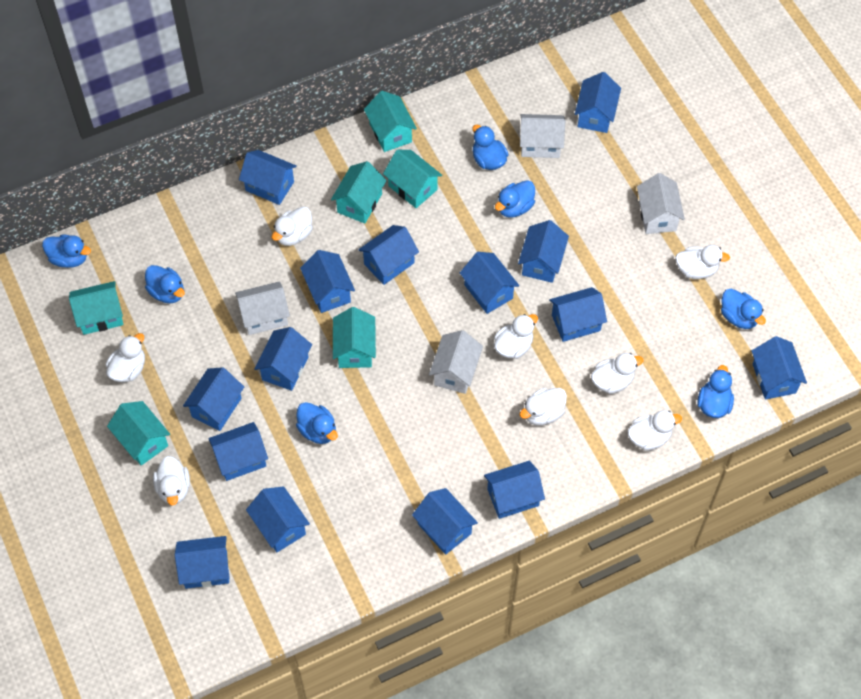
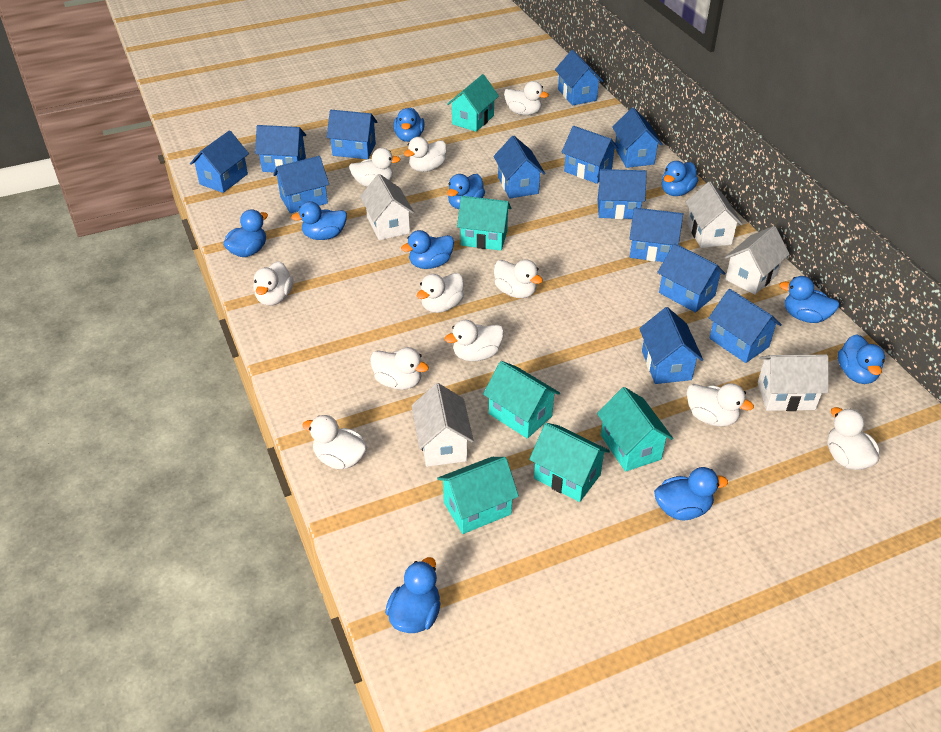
blue duck: 7 -> 10
blue house: 15 -> 13
white duck: 8 -> 11
white house: 4 -> 5

